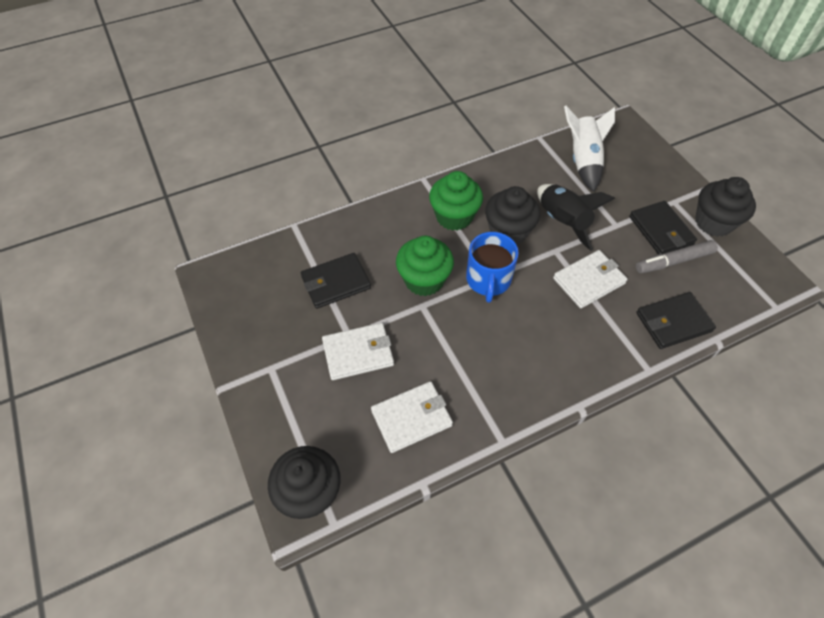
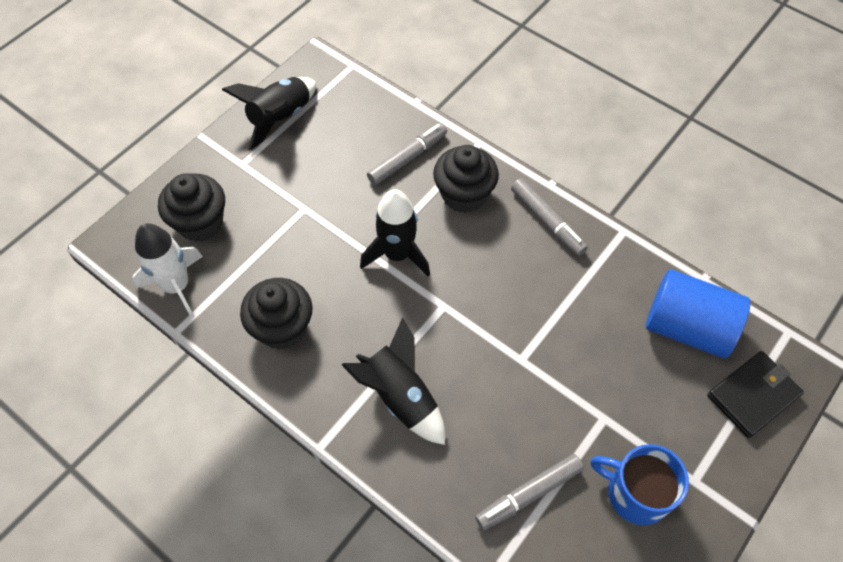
black rocket: 1 -> 3
black wallet: 3 -> 1
blue cylinder: 0 -> 1
green cupcake: 2 -> 0
grey marker: 1 -> 3
white wallet: 3 -> 0

